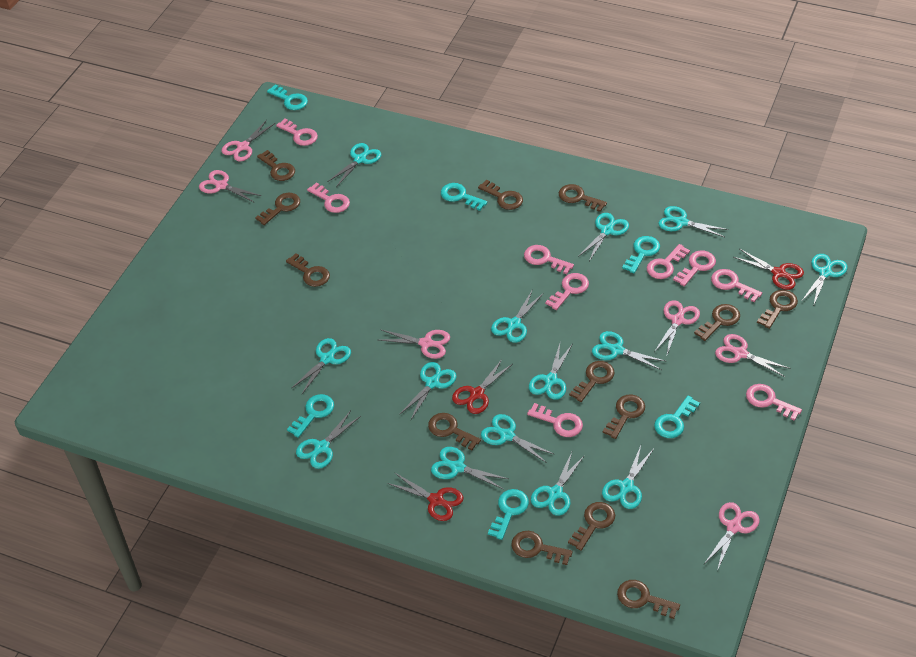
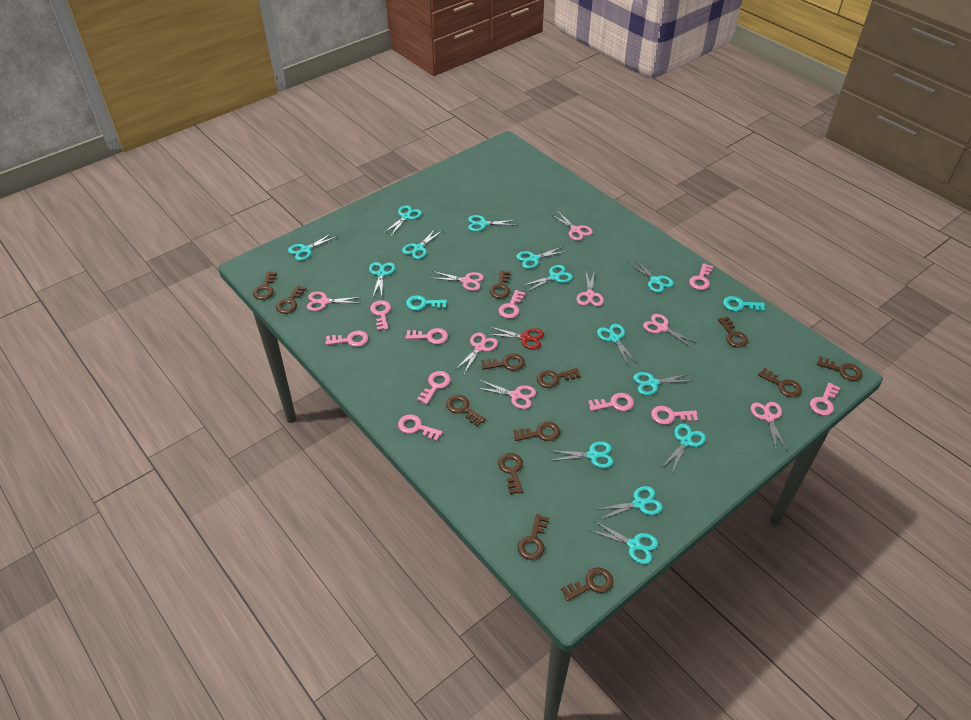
pink key: 9 -> 10
pink scissors: 6 -> 8
red scissors: 3 -> 1
turquoise key: 6 -> 2

